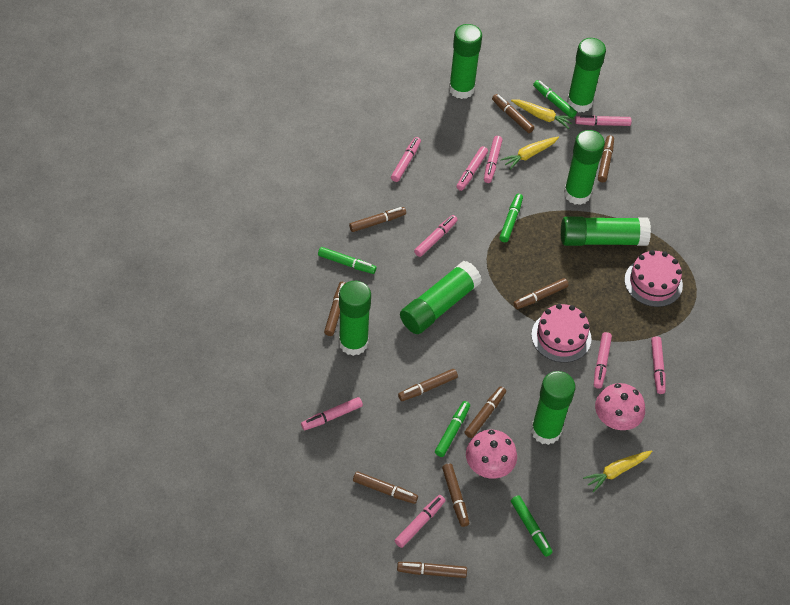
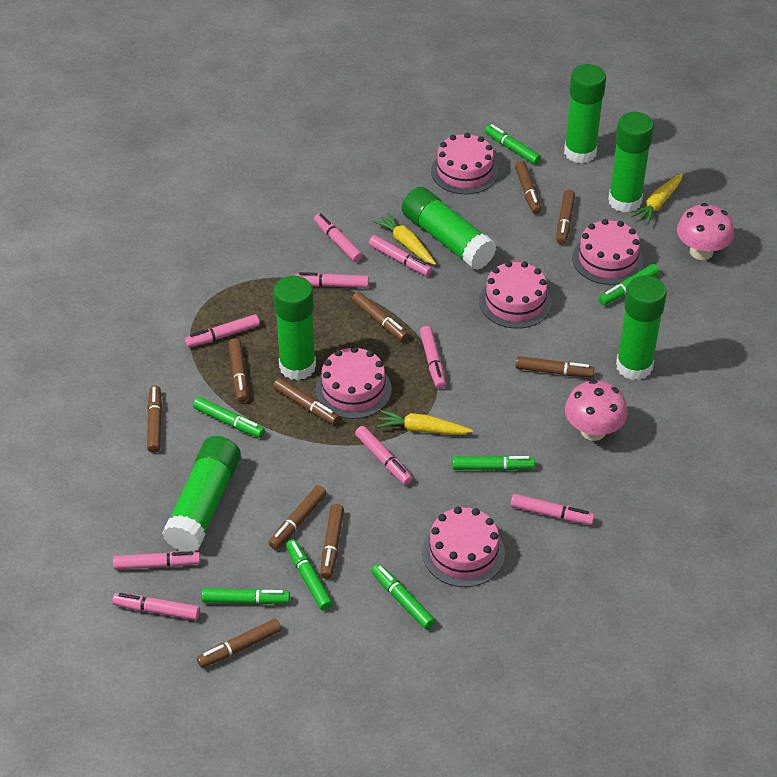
green glue stick: 7 -> 6
green marker: 5 -> 7
pink cake: 2 -> 5

